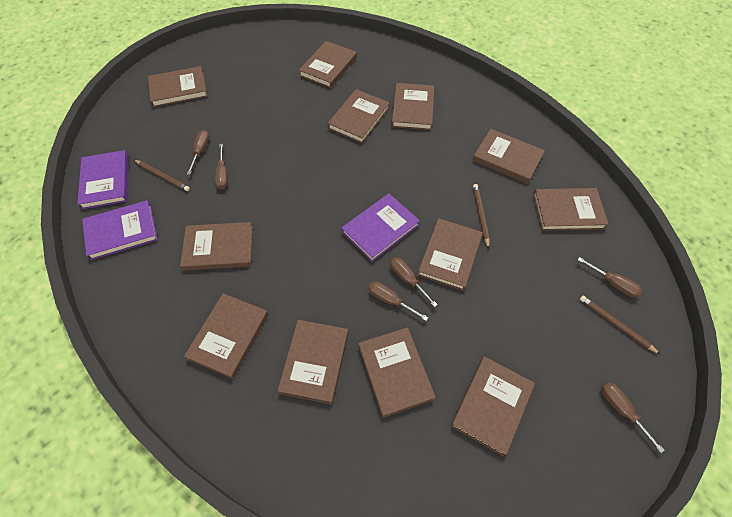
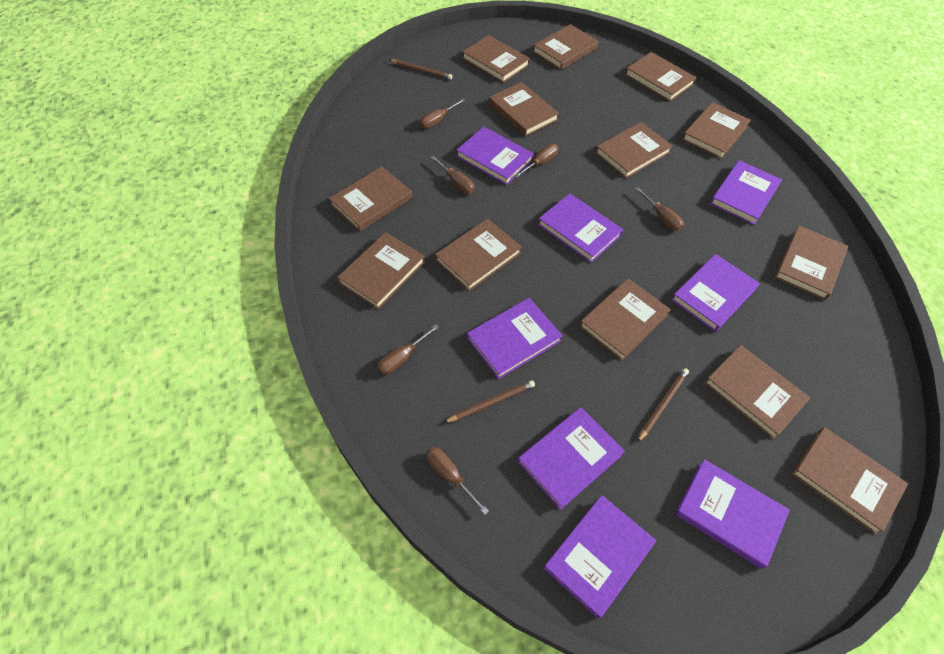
brown book: 12 -> 13
purple book: 3 -> 8

